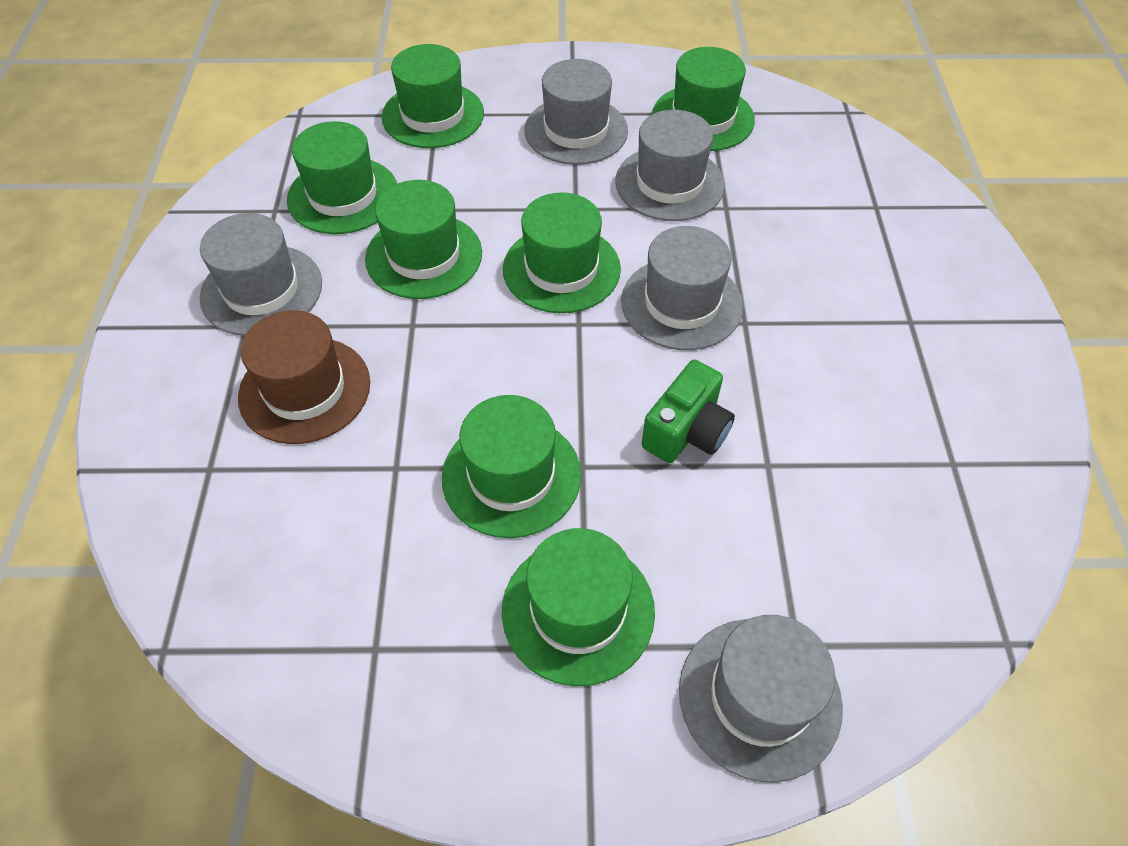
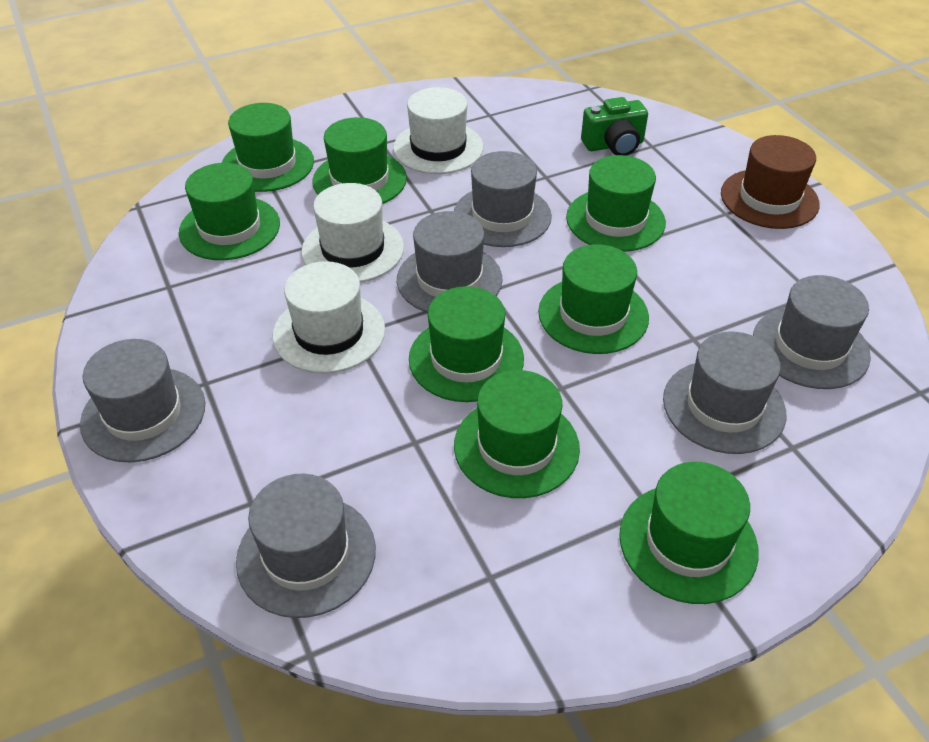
green hat: 7 -> 8
grey hat: 5 -> 6
white hat: 0 -> 3

